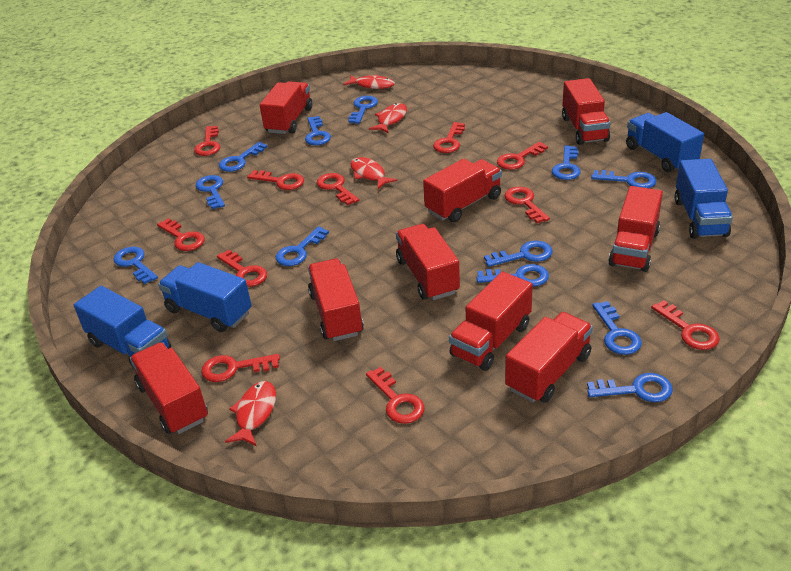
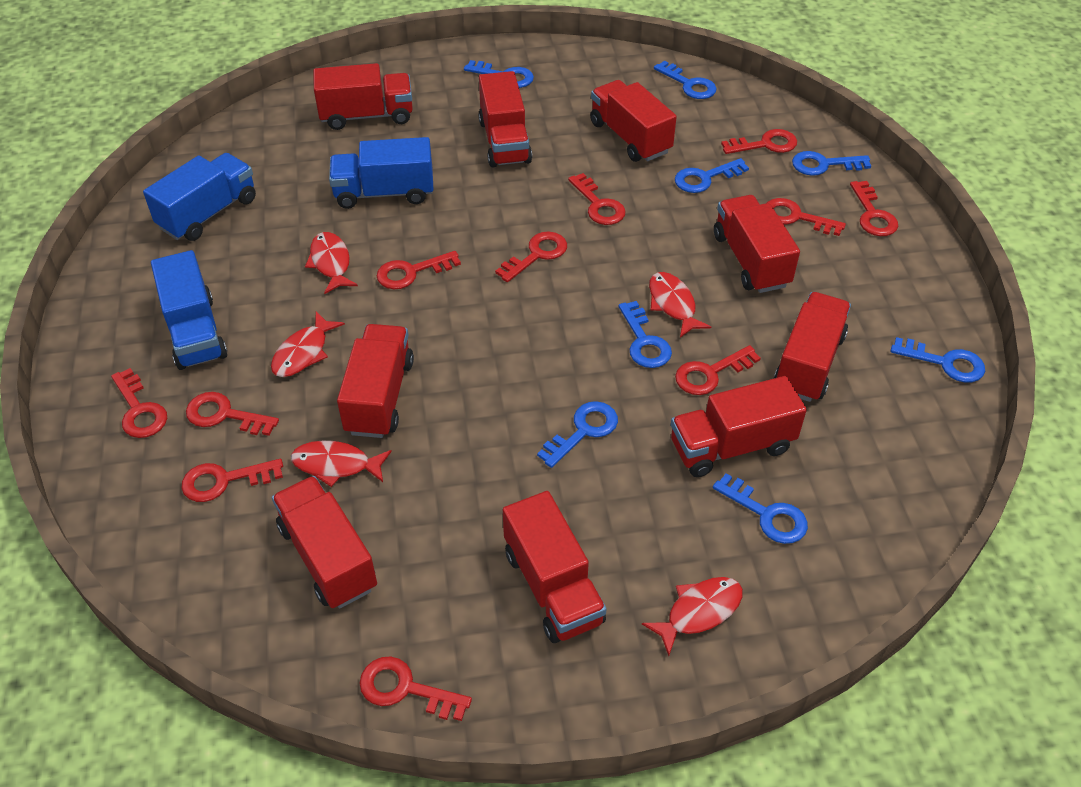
blue key: 12 -> 8
blue truck: 4 -> 3
red fish: 4 -> 5

